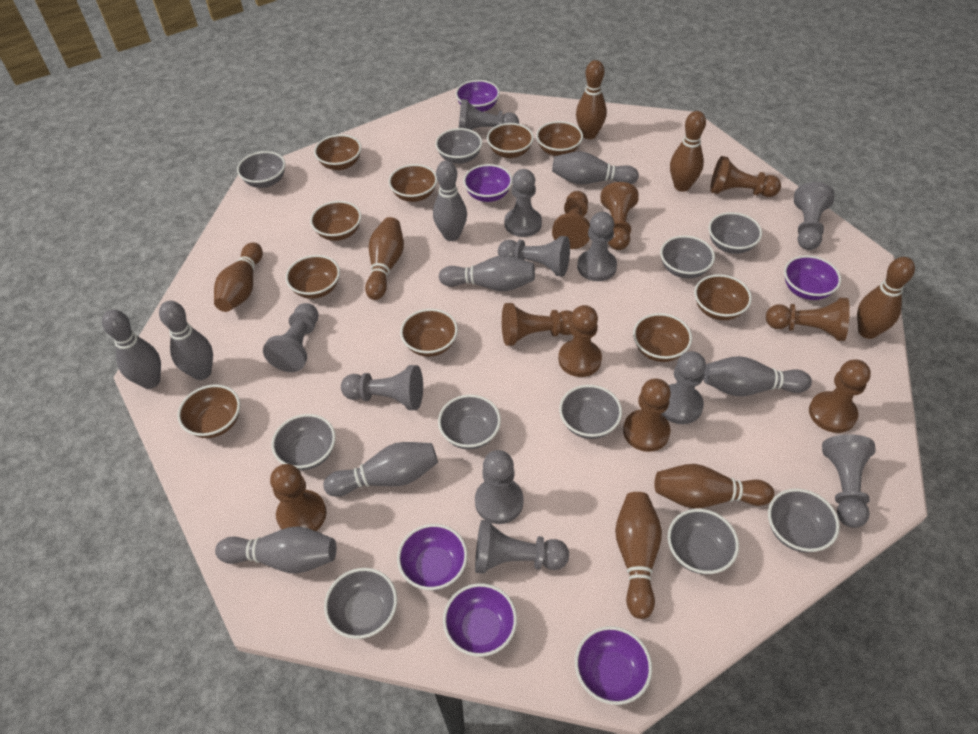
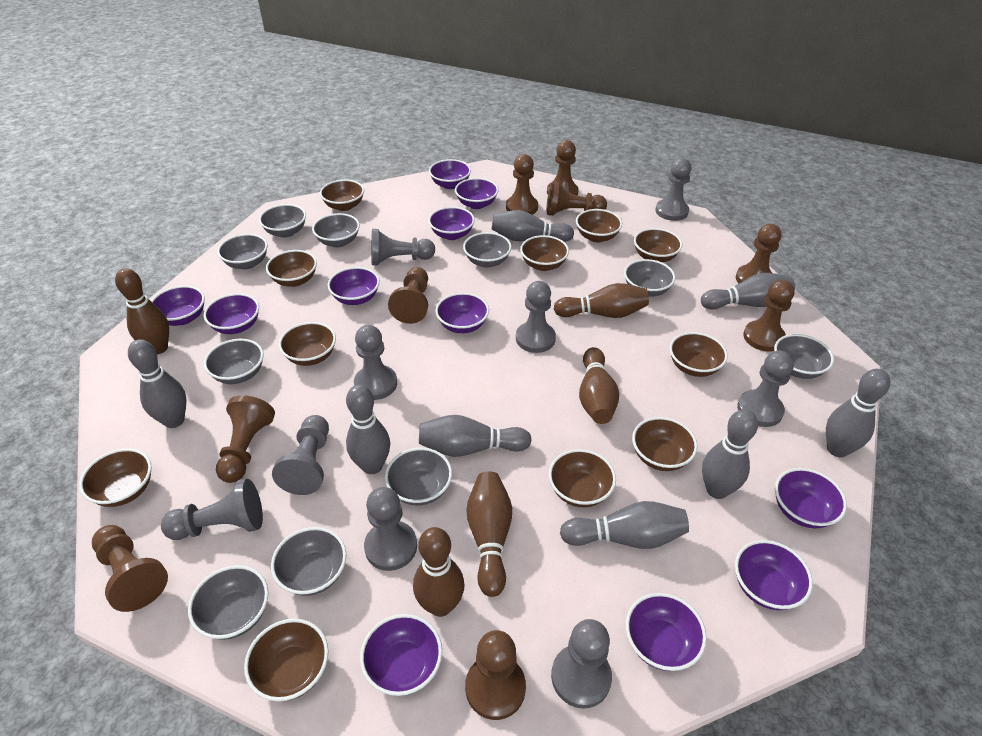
brown bowl: 10 -> 11
brown bowling pin: 7 -> 5
grey pawn: 11 -> 9
purple bowl: 6 -> 11

